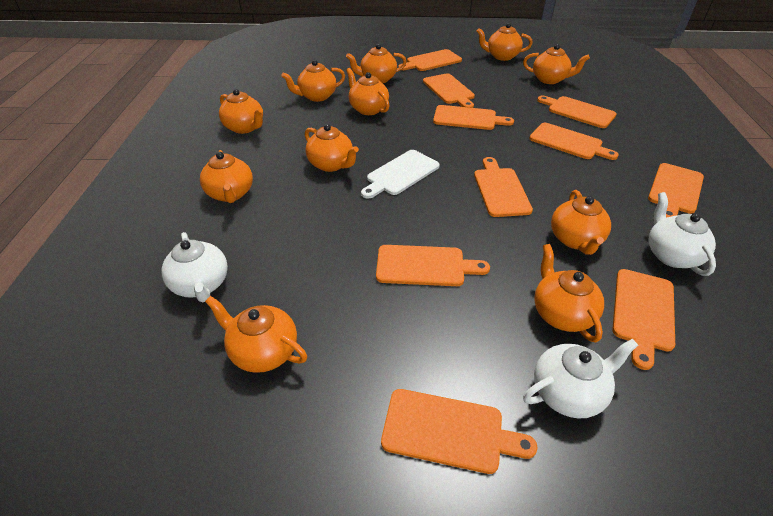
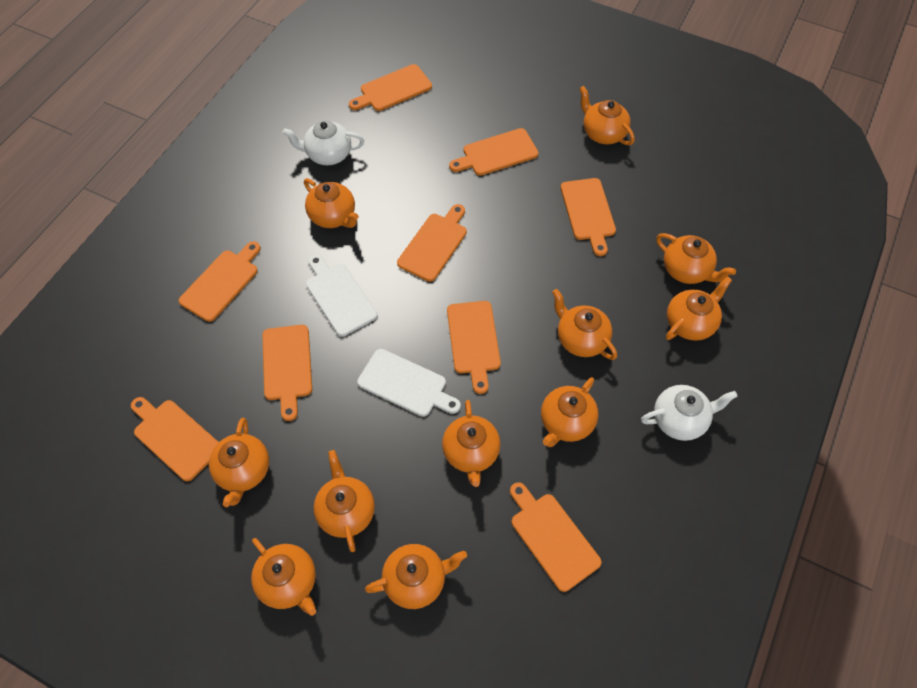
orange cutting board: 10 -> 9
white cutting board: 1 -> 2
white teapot: 3 -> 2

